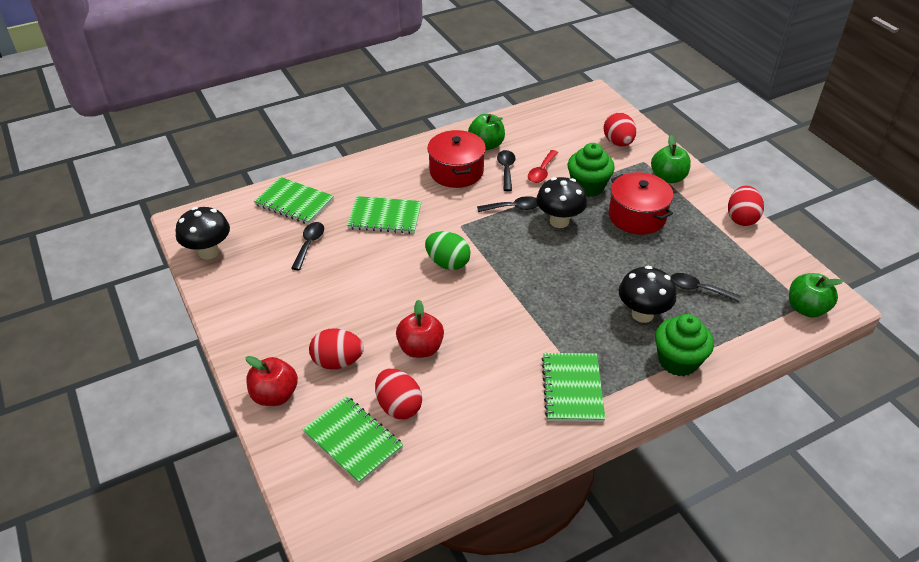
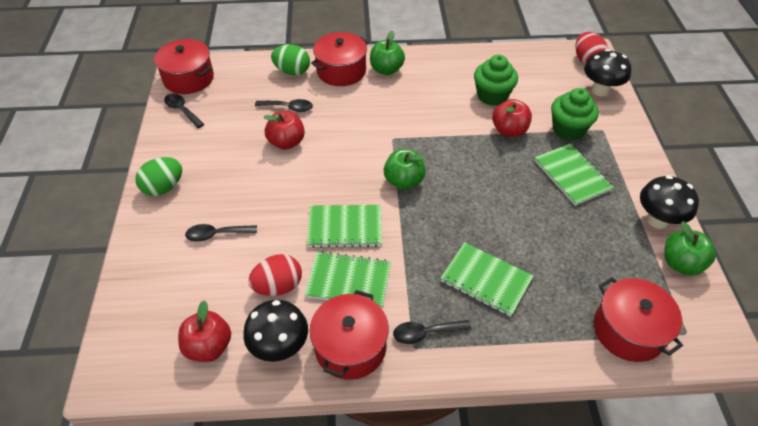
green egg: 1 -> 2
red apple: 2 -> 3
red egg: 4 -> 2
red pot: 2 -> 4
red spoon: 1 -> 0

